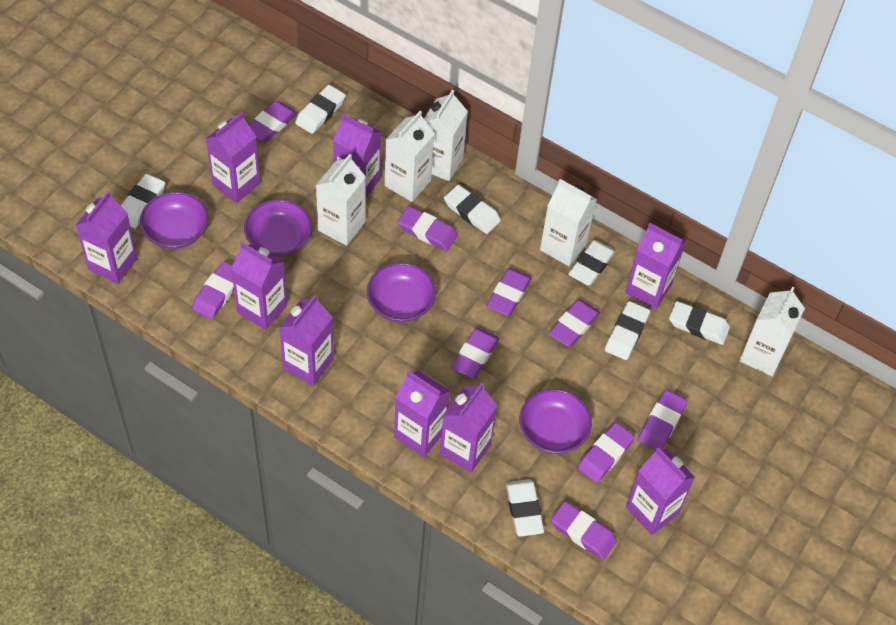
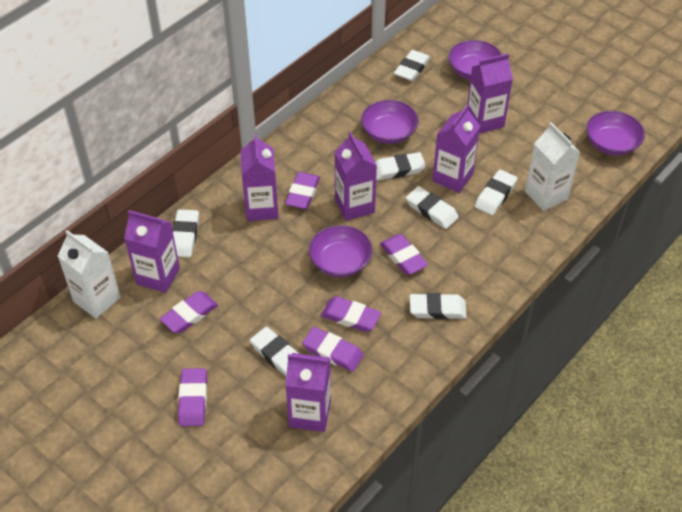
purple carton: 9 -> 6
purple eraser: 9 -> 6
white carton: 5 -> 2

